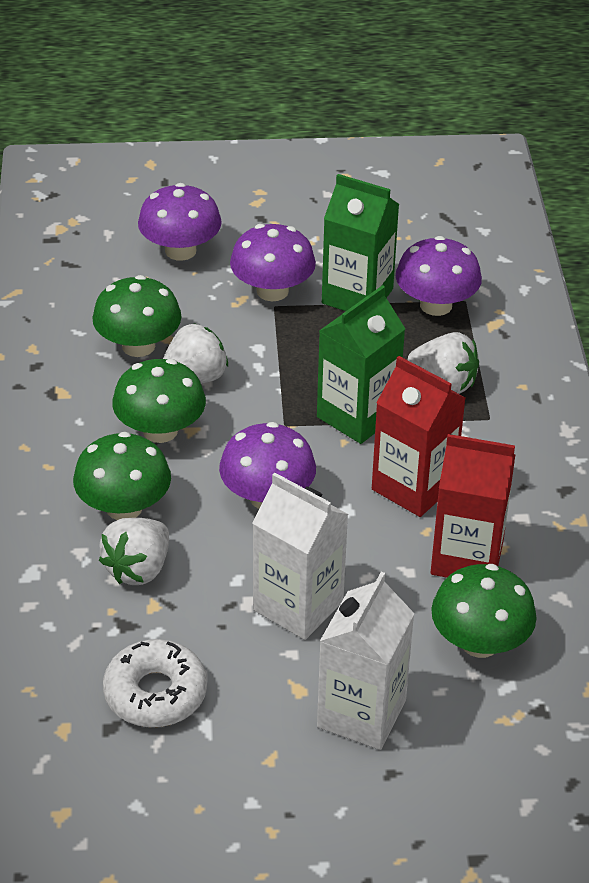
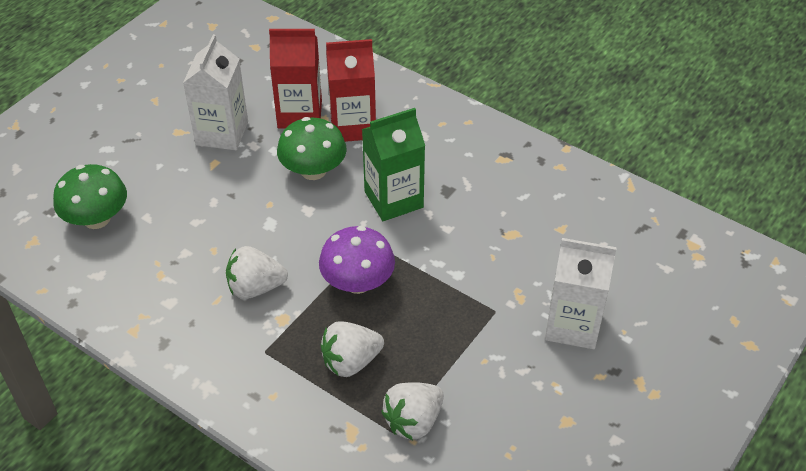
green carton: 2 -> 1
green mushroom: 4 -> 2
purple mushroom: 4 -> 1
white donut: 1 -> 0

